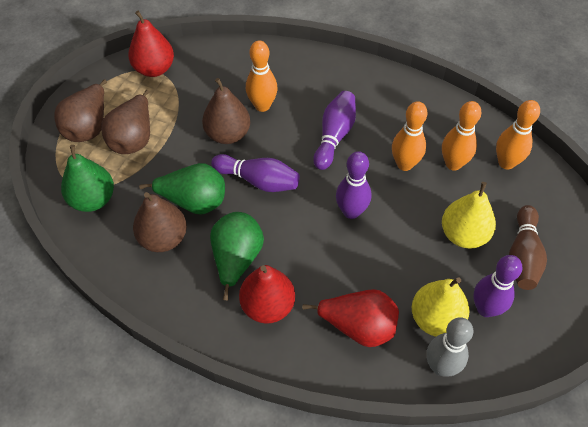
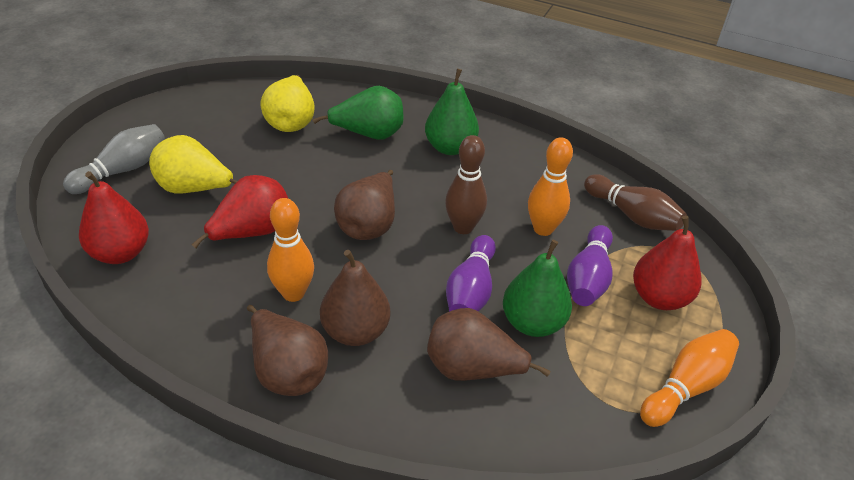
brown bowling pin: 1 -> 2
orange bowling pin: 4 -> 3
purple bowling pin: 4 -> 2

